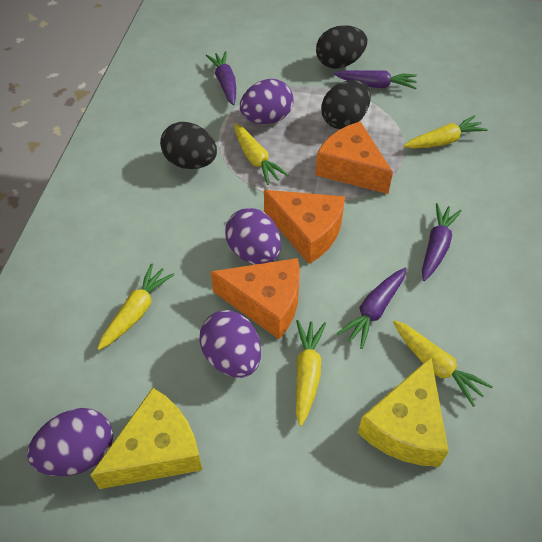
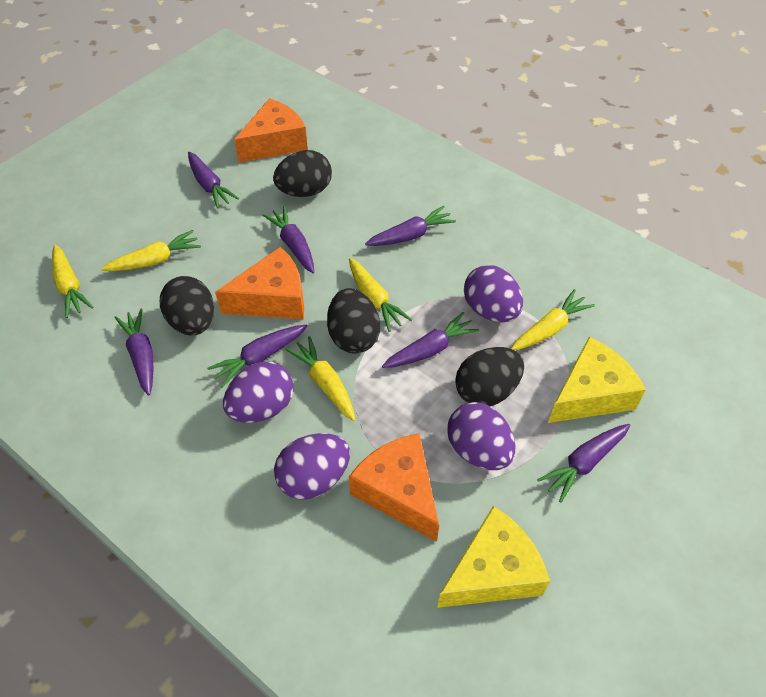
black egg: 3 -> 4
purple carrot: 4 -> 7

